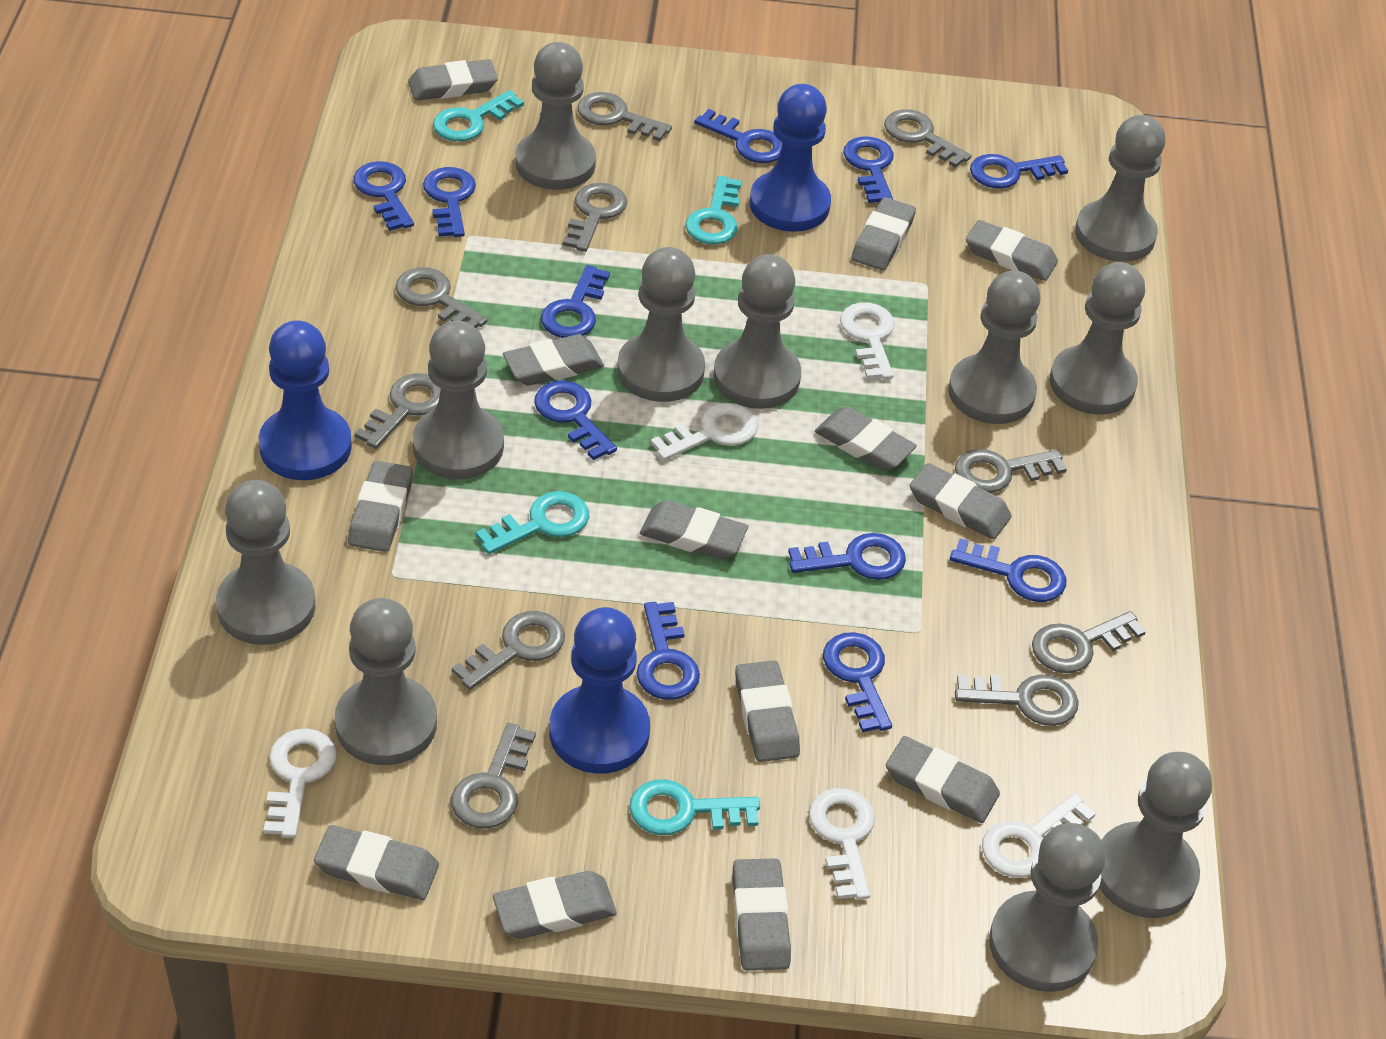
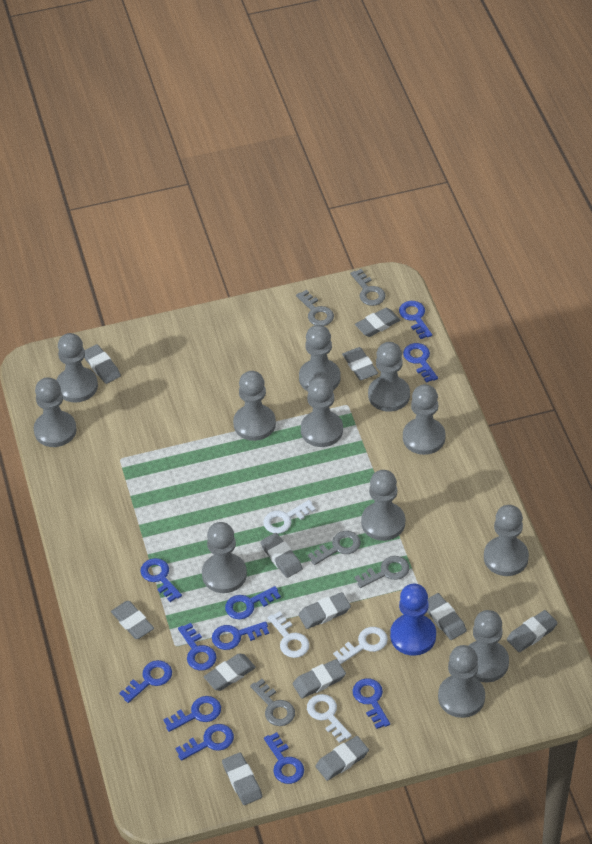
blue pawn: 3 -> 1
grey eraser: 13 -> 12
grey key: 10 -> 5
grey pawn: 11 -> 12
turquoise key: 4 -> 0
white key: 5 -> 4

